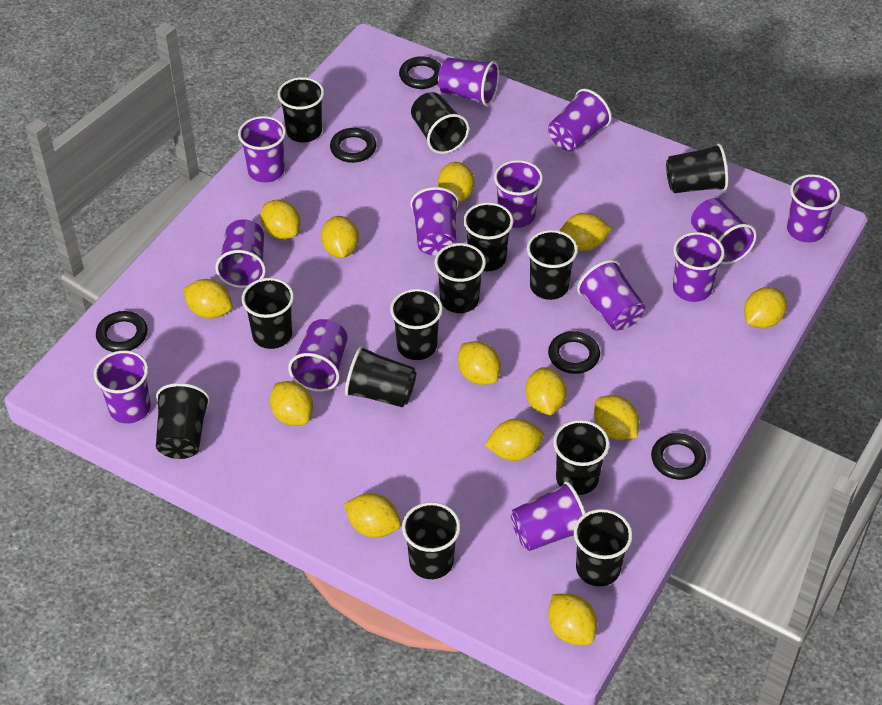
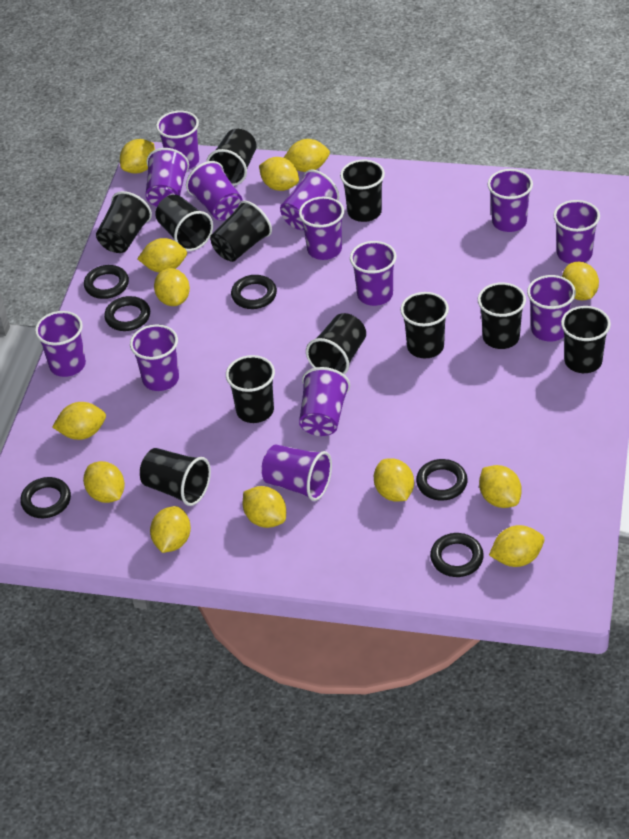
black cup: 13 -> 11
black ring: 5 -> 6

